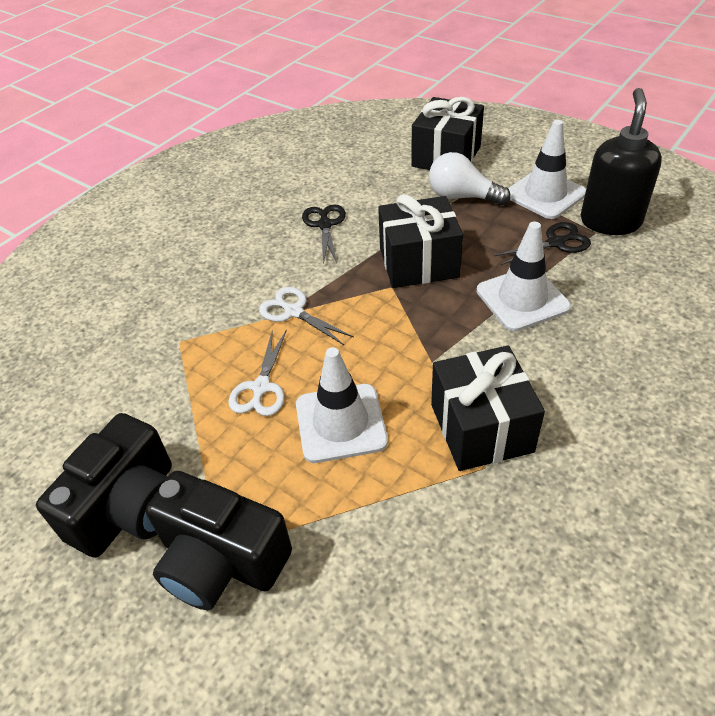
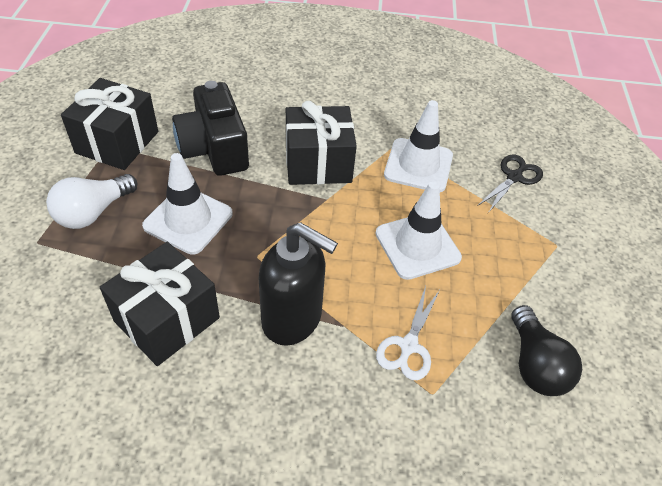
black camera: 2 -> 1
black light bulb: 0 -> 1
black scissors: 2 -> 1
white scissors: 2 -> 1

